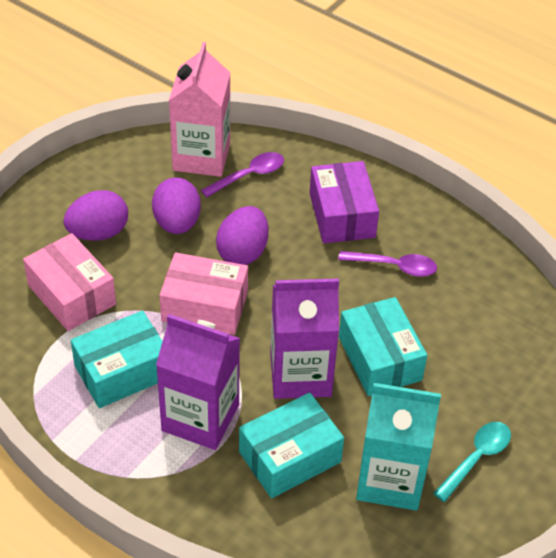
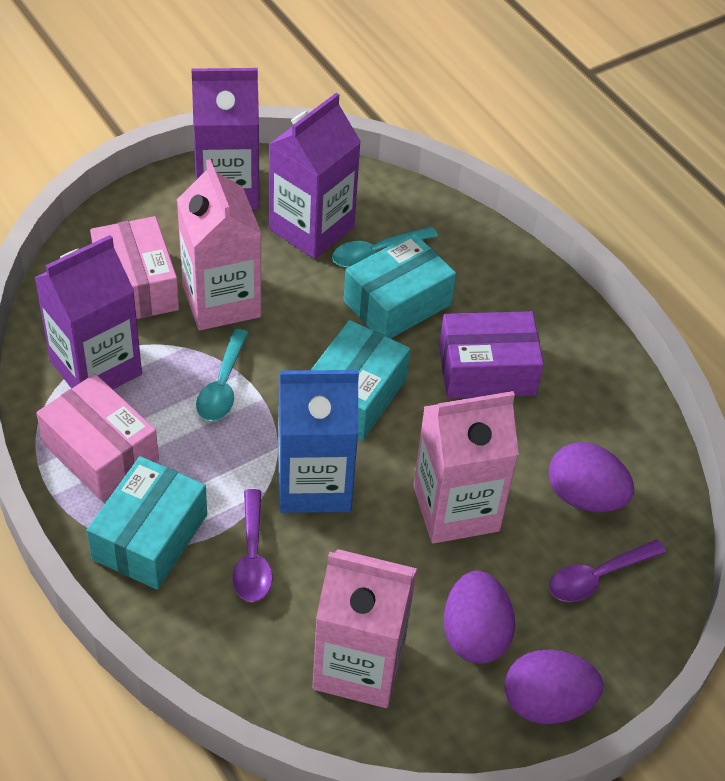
blue carton: 0 -> 1
pink carton: 1 -> 3
purple carton: 2 -> 3
turquoise carton: 1 -> 0
turquoise spoon: 1 -> 2

